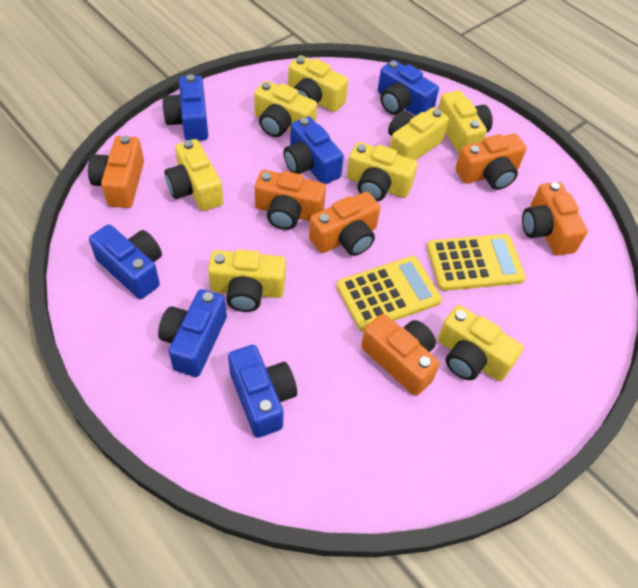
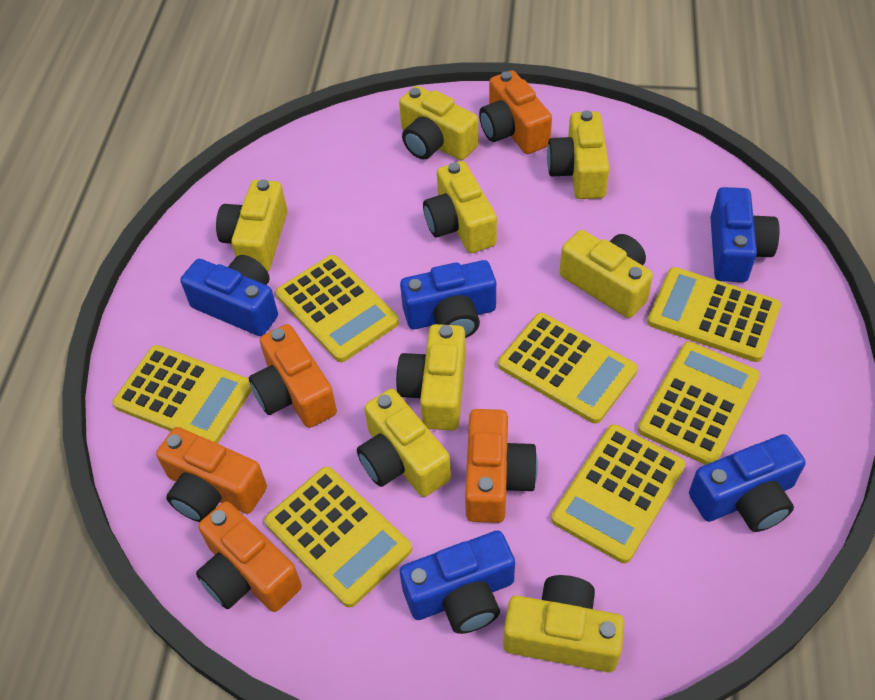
blue camera: 6 -> 5
orange camera: 6 -> 5
yellow calculator: 2 -> 7

